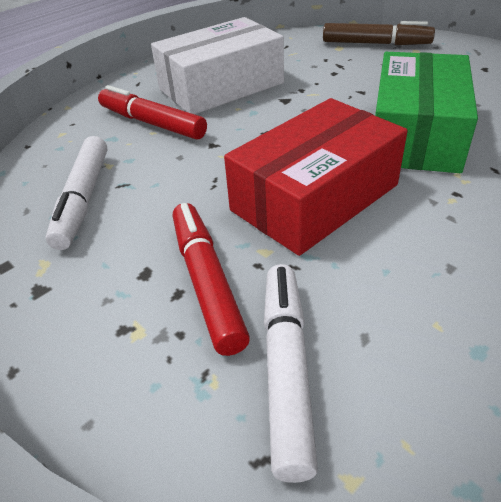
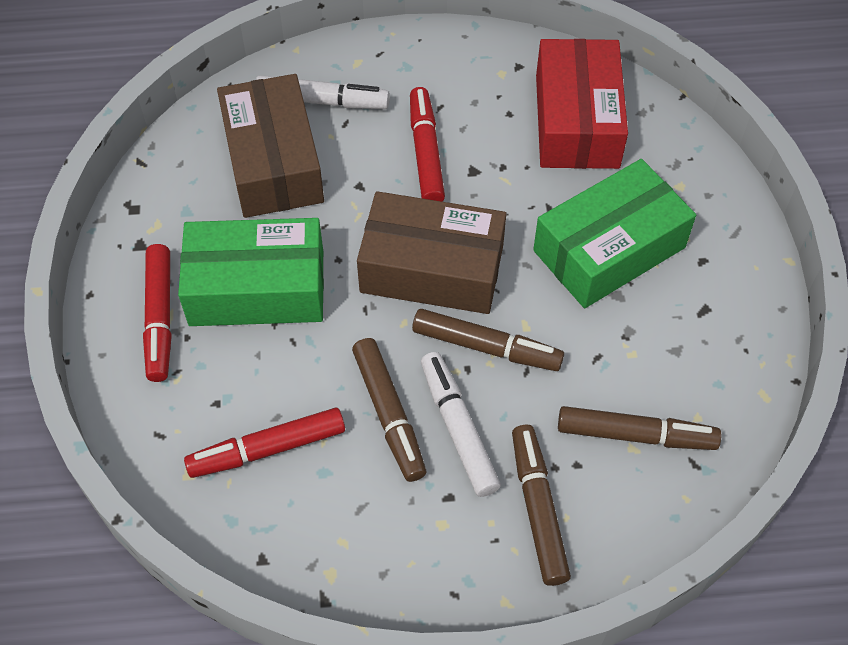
brown box: 0 -> 2
brown marker: 1 -> 4
green box: 1 -> 2
red marker: 2 -> 3
white box: 1 -> 0

